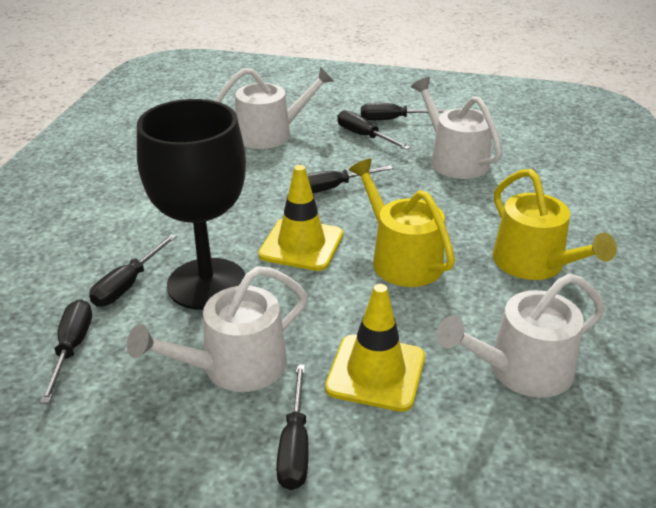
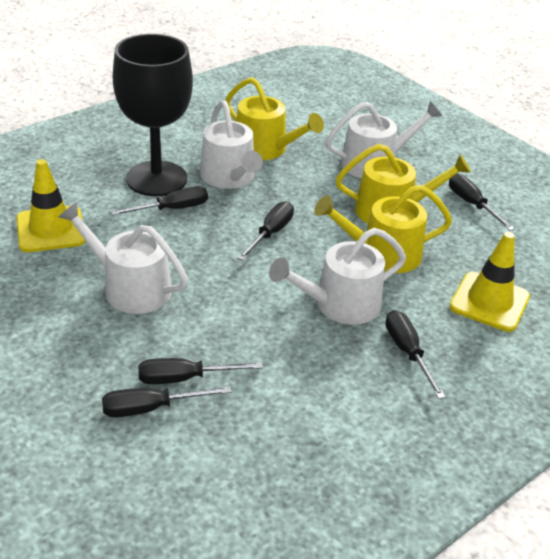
yellow watering can: 2 -> 3

